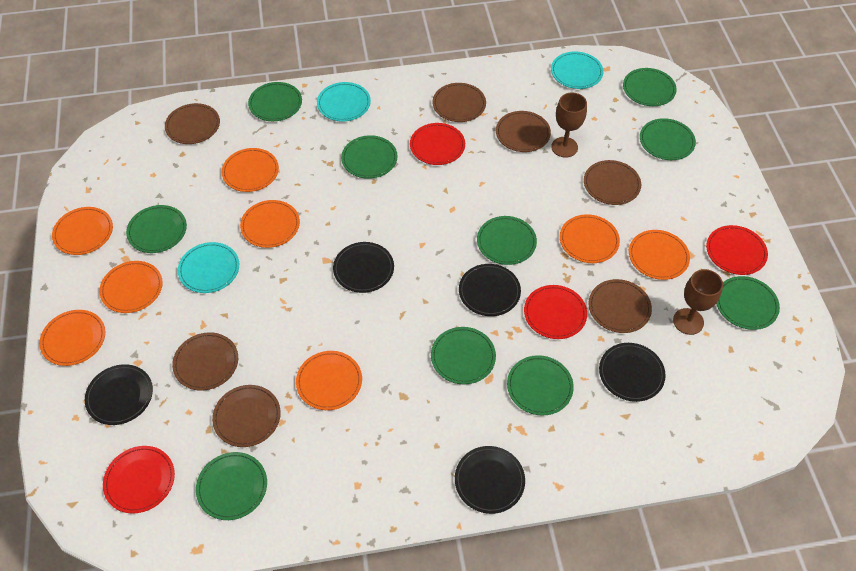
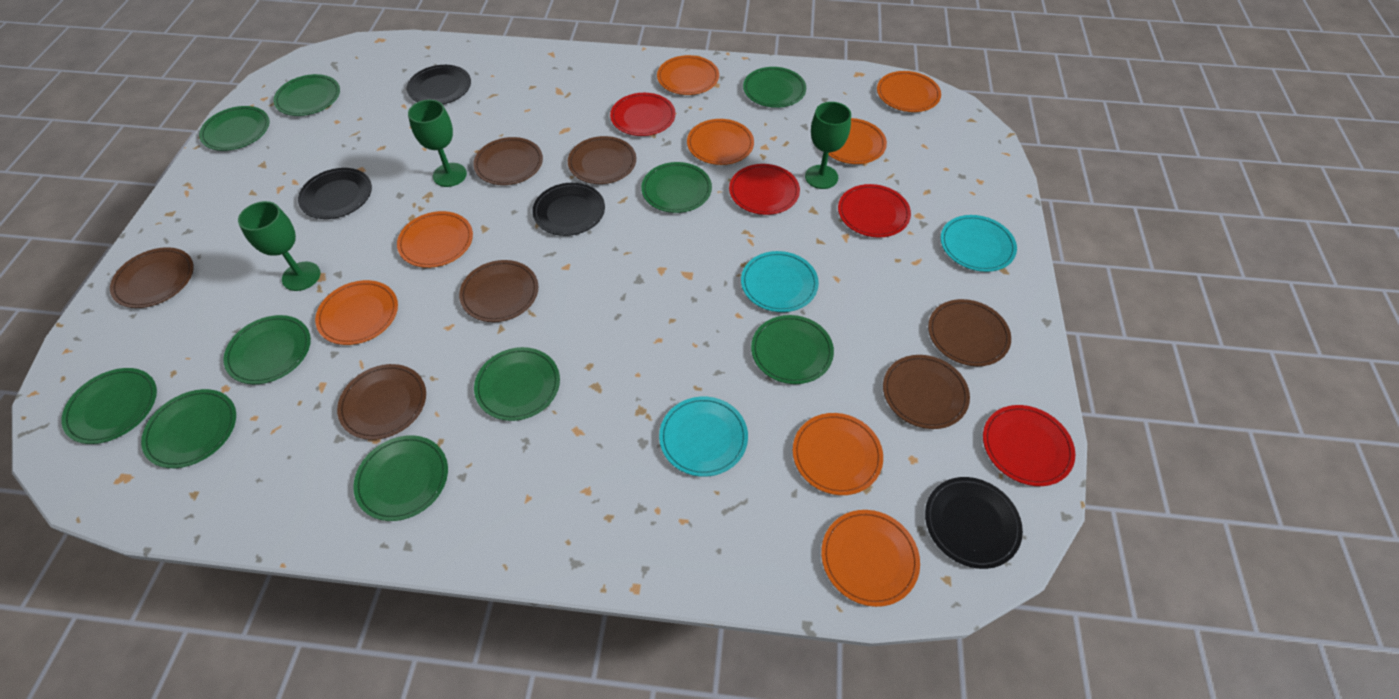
black plate: 5 -> 4
brown goblet: 2 -> 0
green goblet: 0 -> 3

